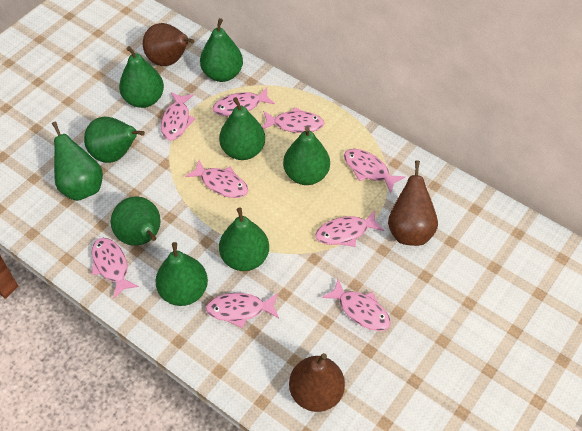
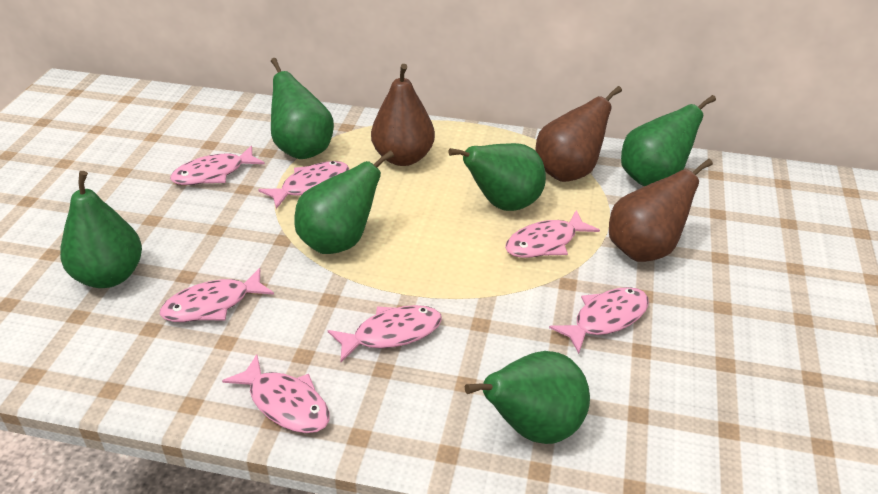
green pear: 9 -> 6
pink fish: 9 -> 7

